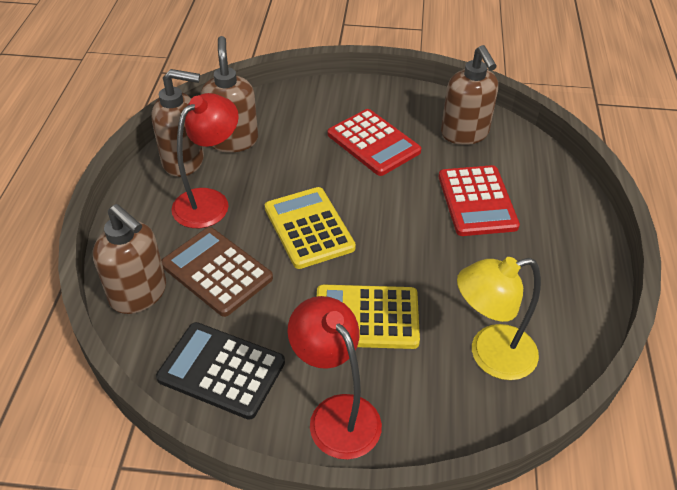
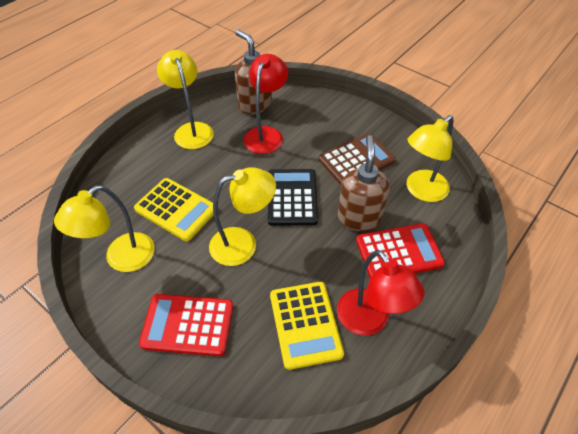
brown soap dispenser: 4 -> 2
yellow lamp: 1 -> 4

